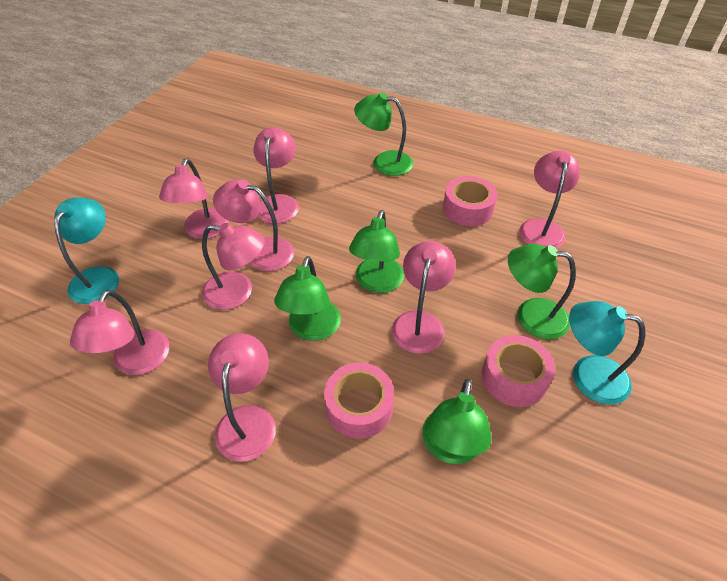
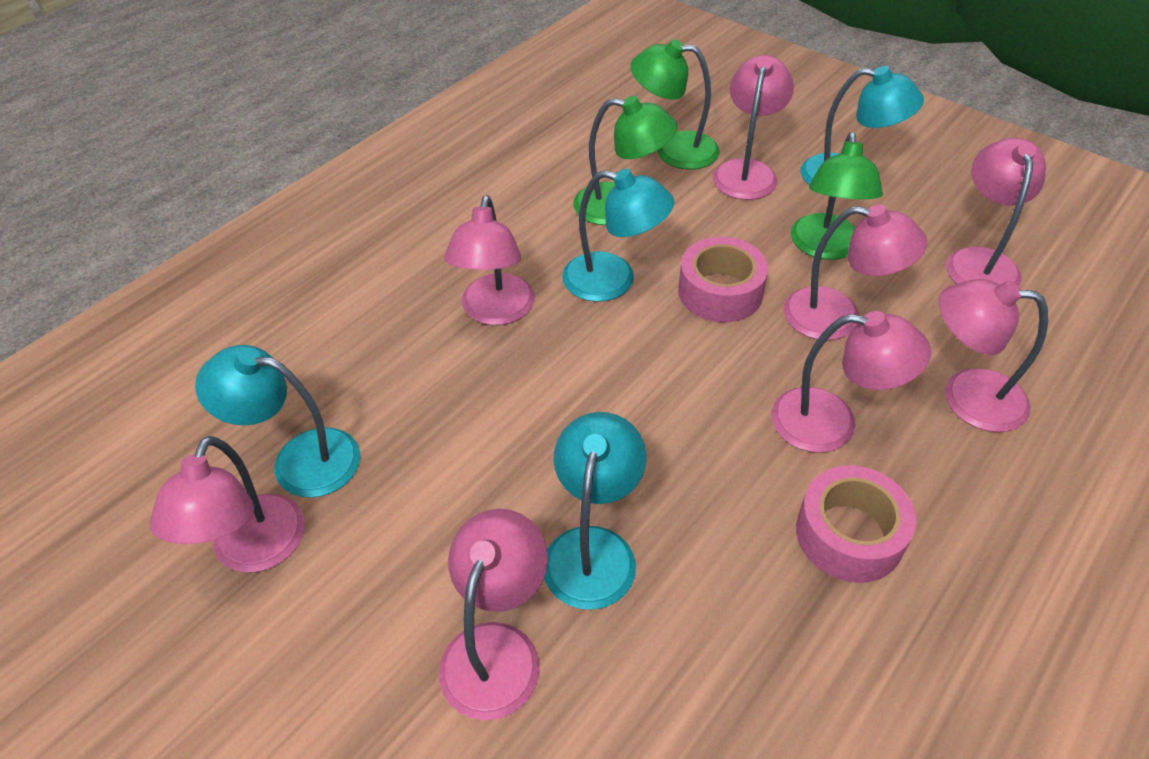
green lamp: 5 -> 3
pink tape: 3 -> 2
turquoise lamp: 2 -> 4

